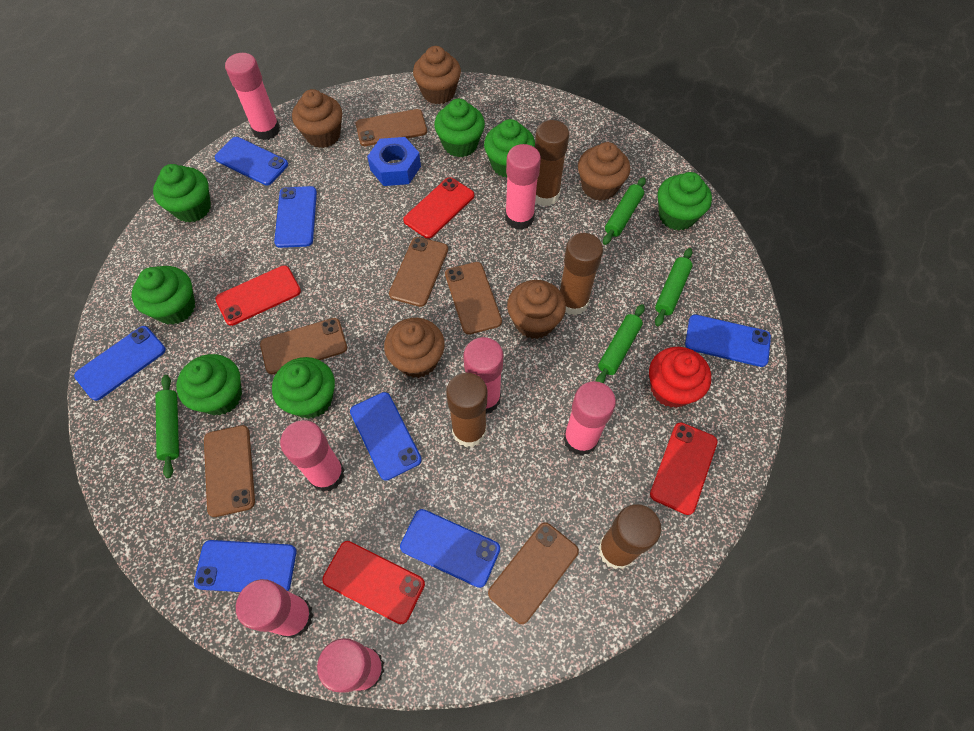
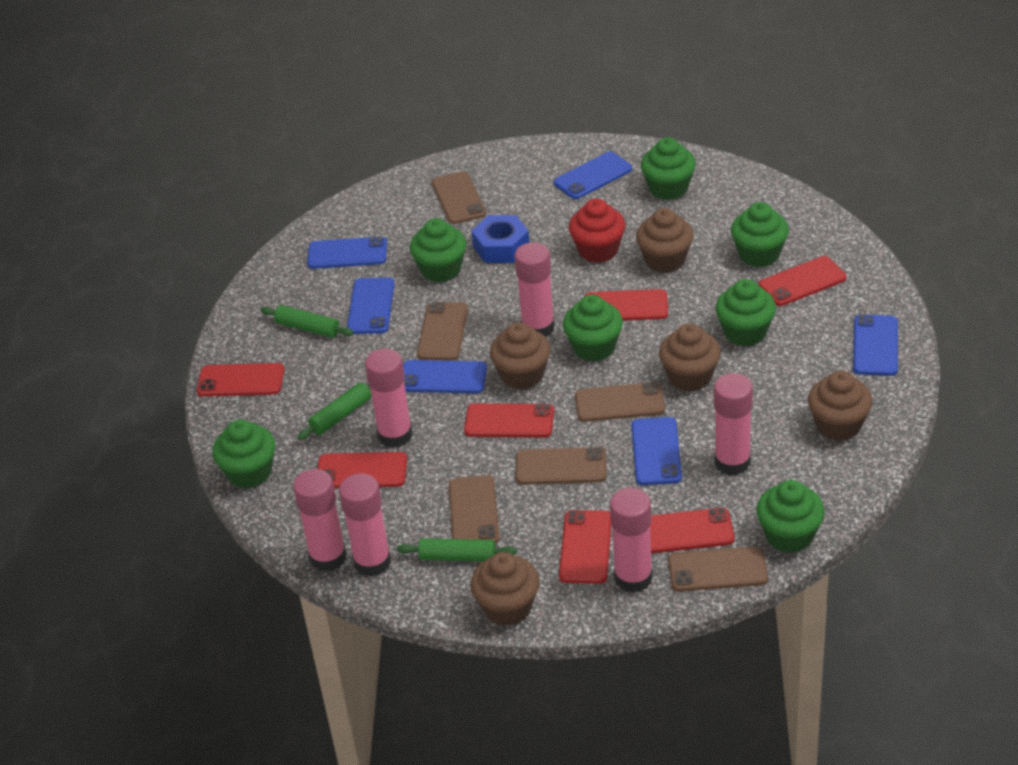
blue phone: 7 -> 6
brown glue stick: 4 -> 0
green rolling pin: 4 -> 3
pink glue stick: 7 -> 6
red phone: 4 -> 7

